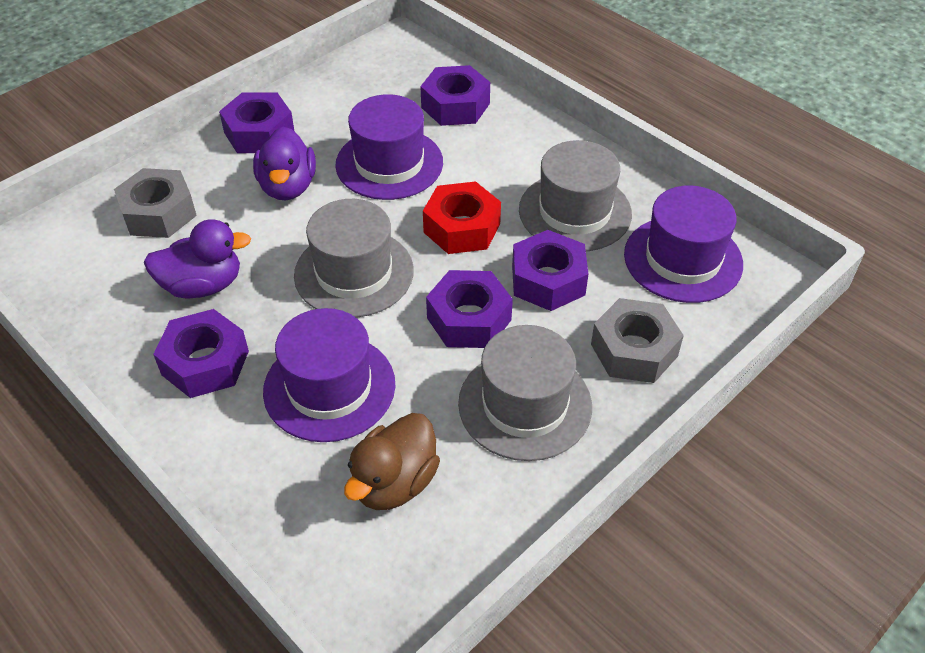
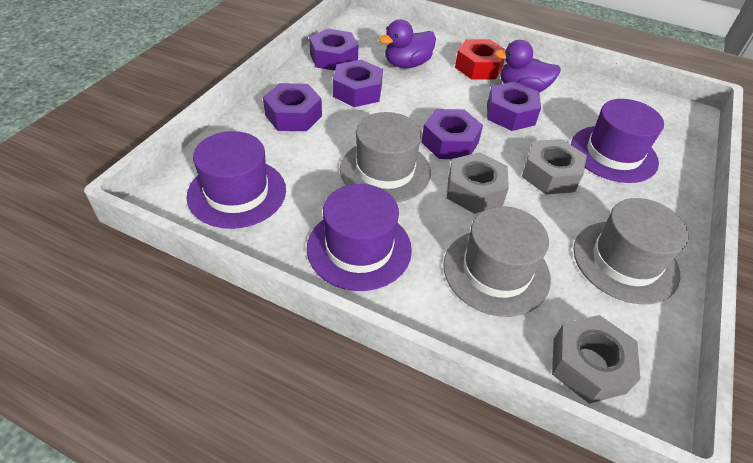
brown duck: 1 -> 0
grey nut: 2 -> 3

